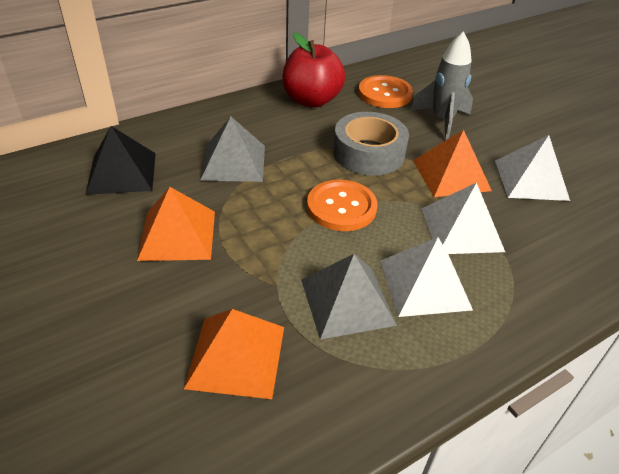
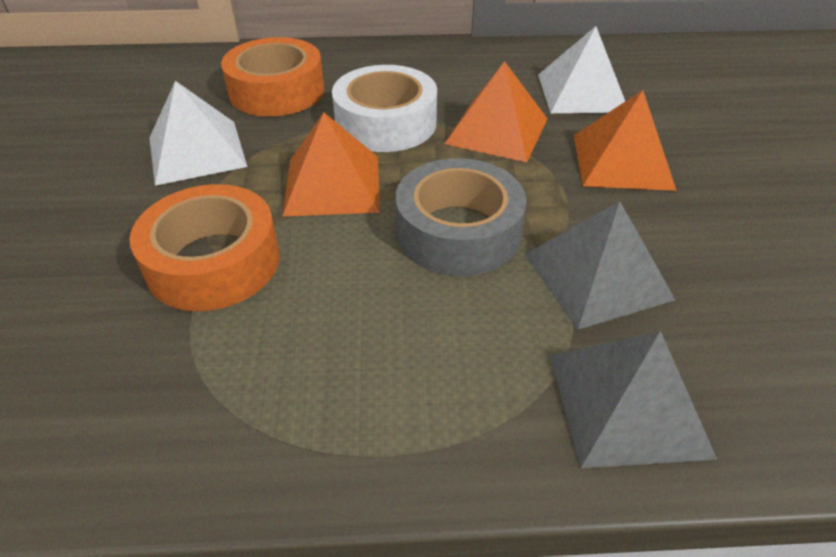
black pyramid: 1 -> 0
grey rocket: 1 -> 0
orange button: 2 -> 0
orange tape: 0 -> 2
red apple: 1 -> 0
white pyramid: 3 -> 2
white tape: 0 -> 1

